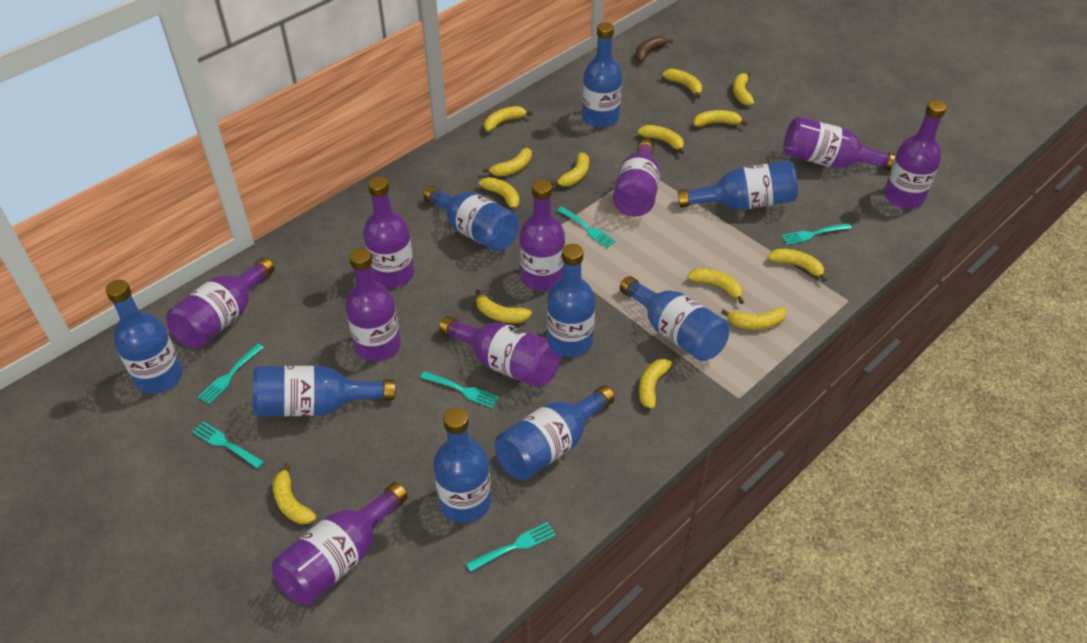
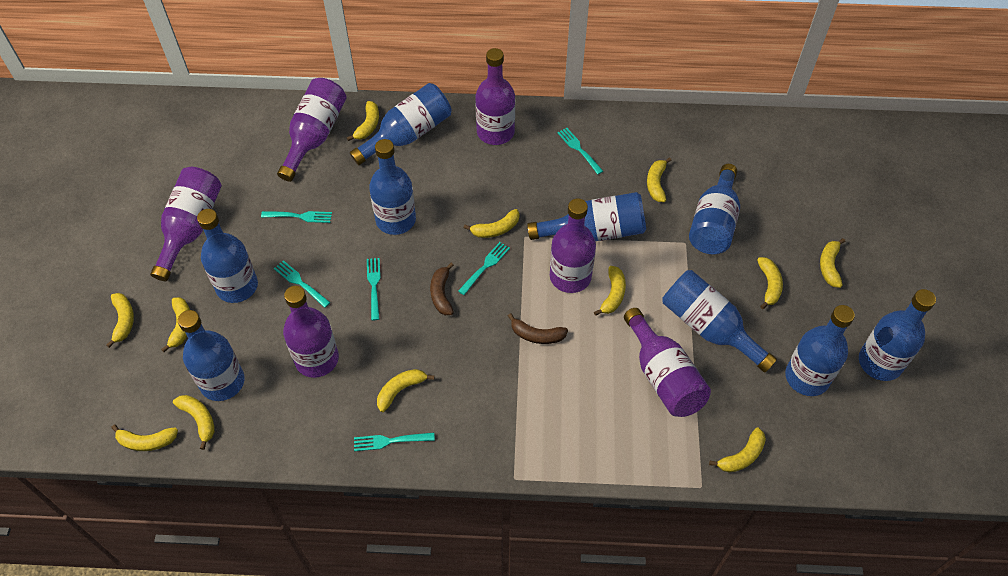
brown banana: 1 -> 2
purple bottle: 9 -> 6
yellow banana: 14 -> 12

